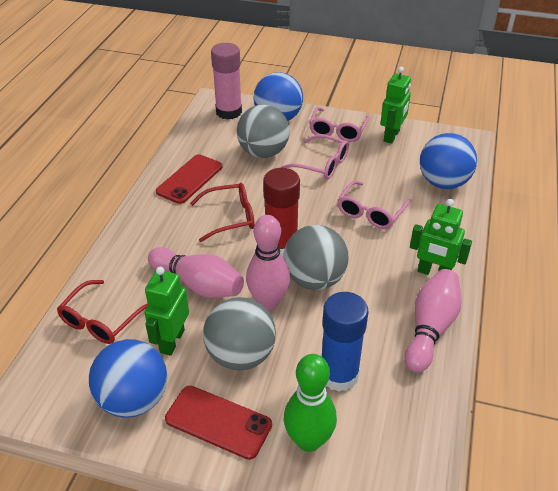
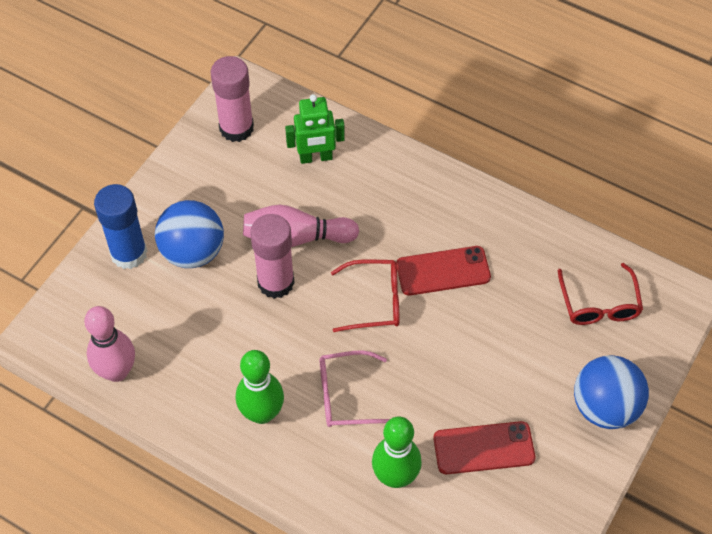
blue ball: 3 -> 2
green bowling pin: 1 -> 2
green robot: 3 -> 1
grey ball: 3 -> 0
pink bowling pin: 3 -> 2
pink glasses: 3 -> 1
pink glue stick: 1 -> 2
red glue stick: 1 -> 0

